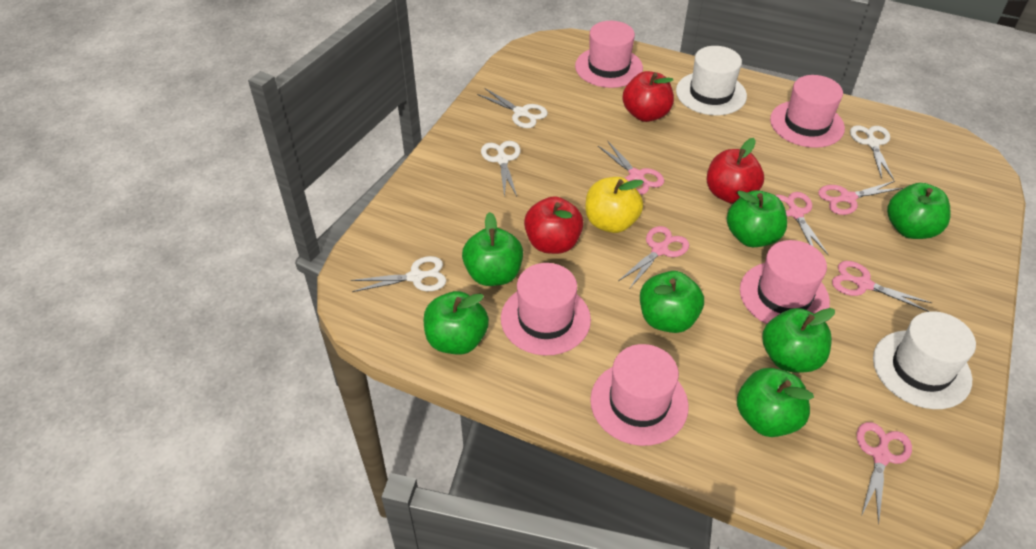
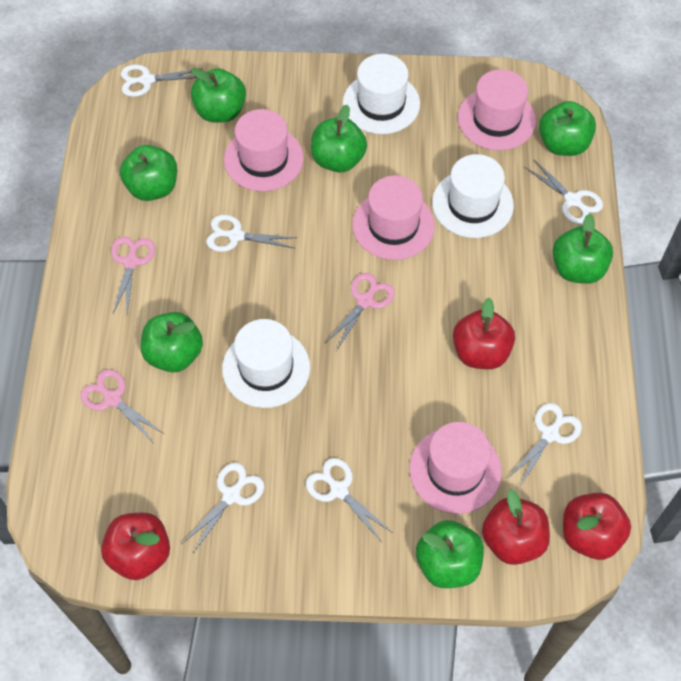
pink hat: 5 -> 4
pink scissors: 6 -> 3
red apple: 3 -> 4
white hat: 2 -> 3
white scissors: 4 -> 6
yellow apple: 1 -> 0

